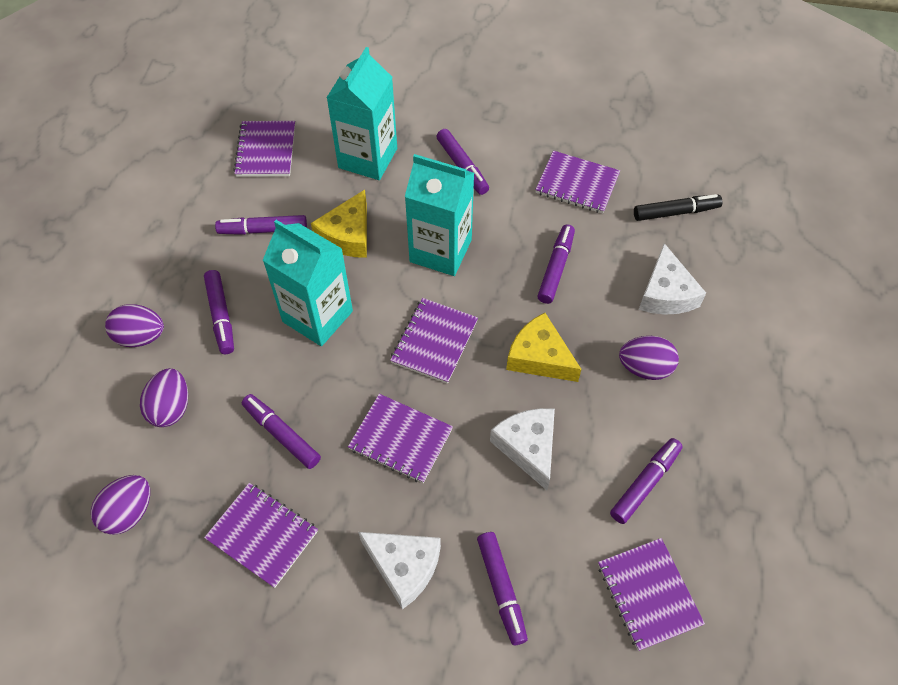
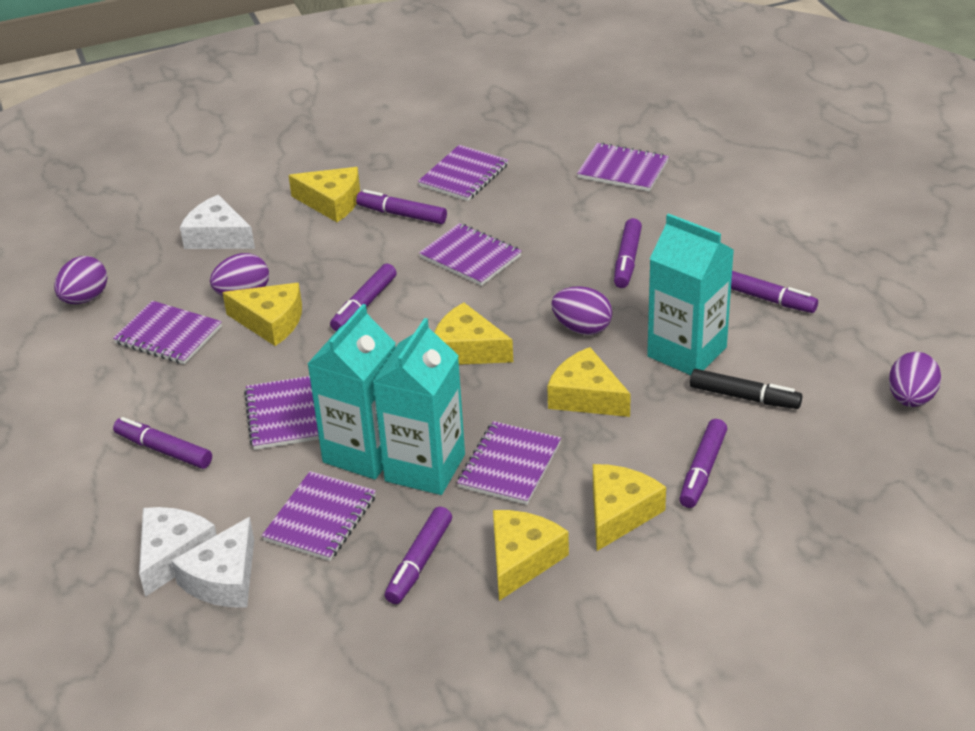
purple notebook: 6 -> 7
yellow cheese: 2 -> 6

